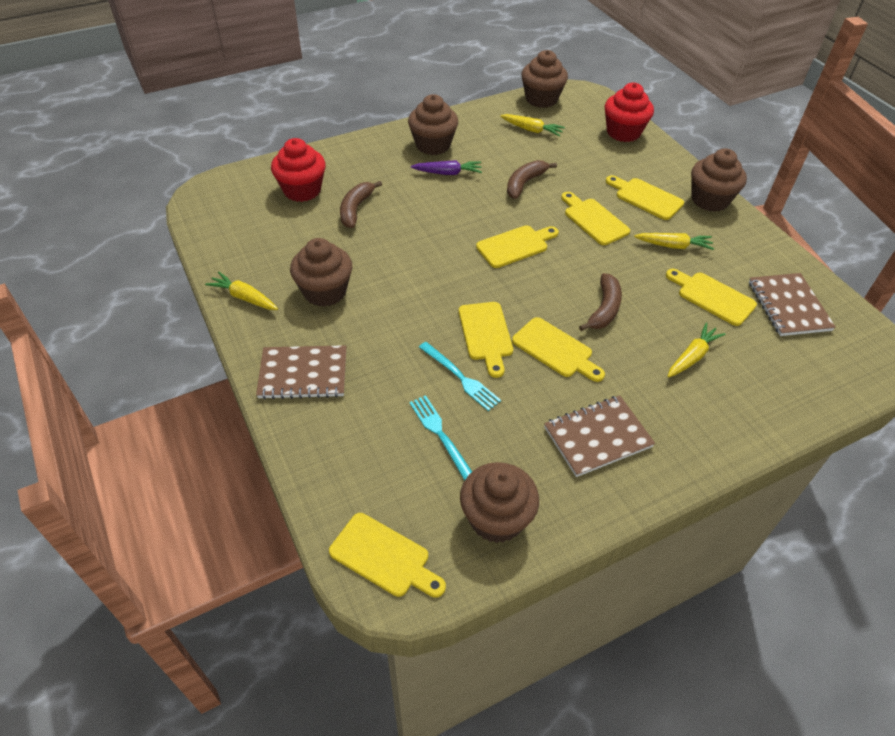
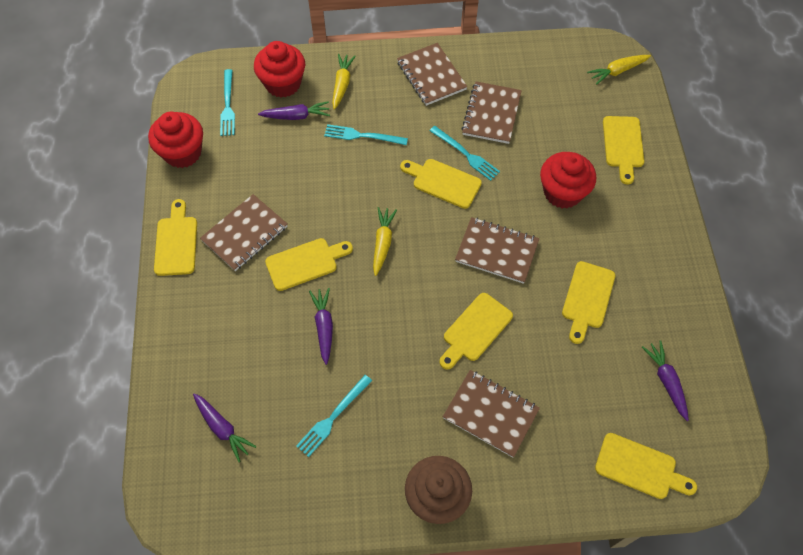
brown banana: 3 -> 0
brown cupcake: 5 -> 1
brown notebook: 3 -> 5
purple carrot: 1 -> 4
red cupcake: 2 -> 3
turquoise fork: 2 -> 4
yellow carrot: 4 -> 3

